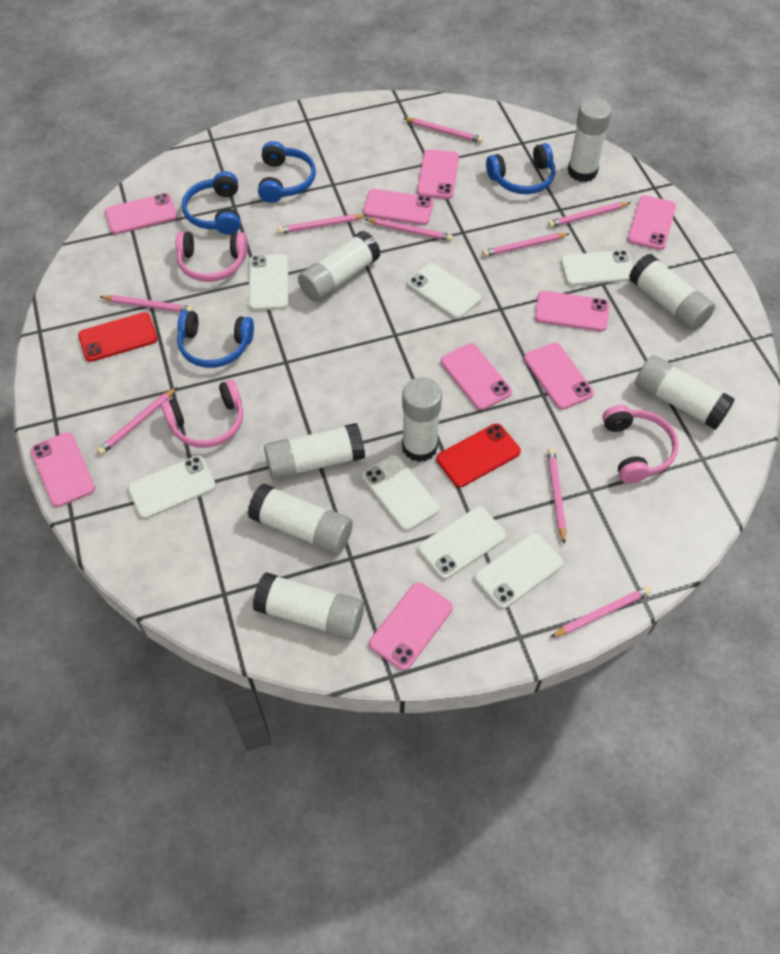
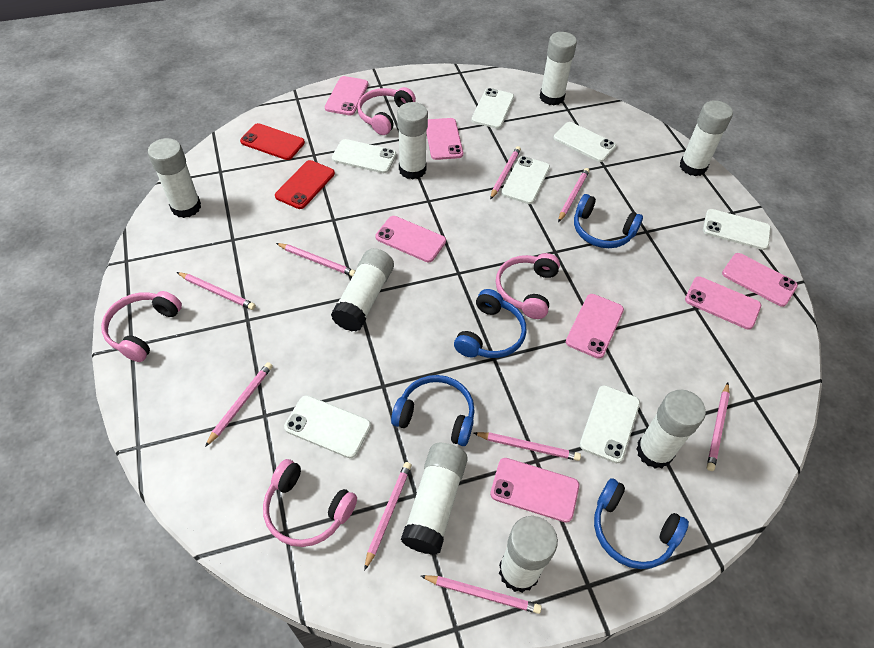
pink headphones: 3 -> 4
pink phone: 9 -> 7

